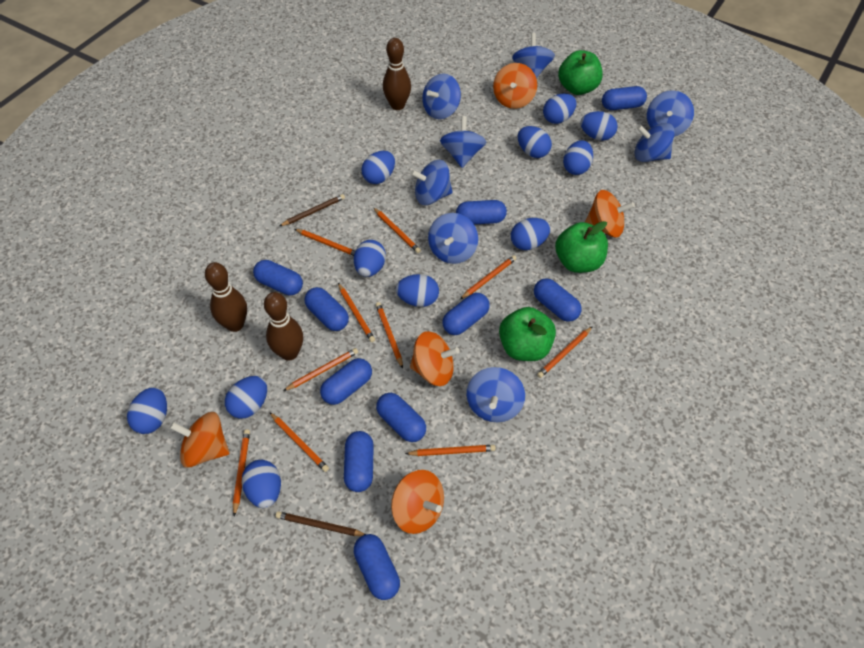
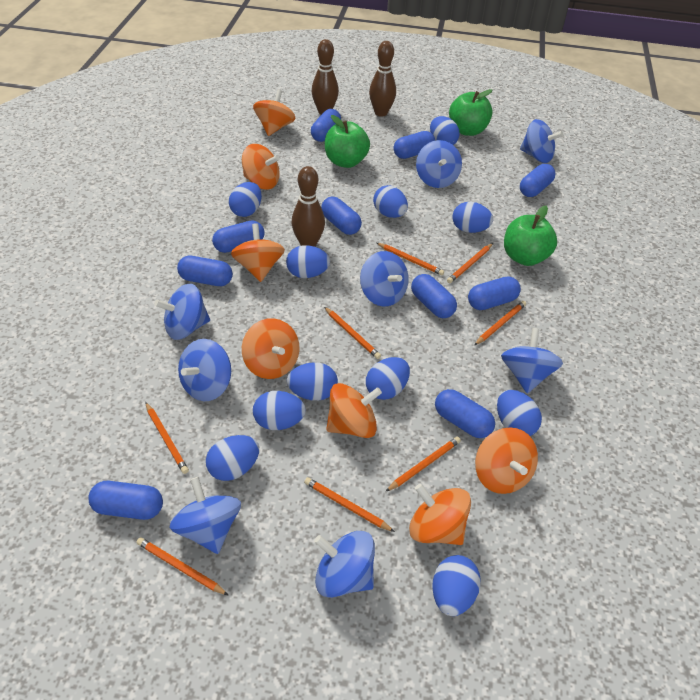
brown pencil: 2 -> 0
orange pencil: 10 -> 8
orange spinning top: 5 -> 7

